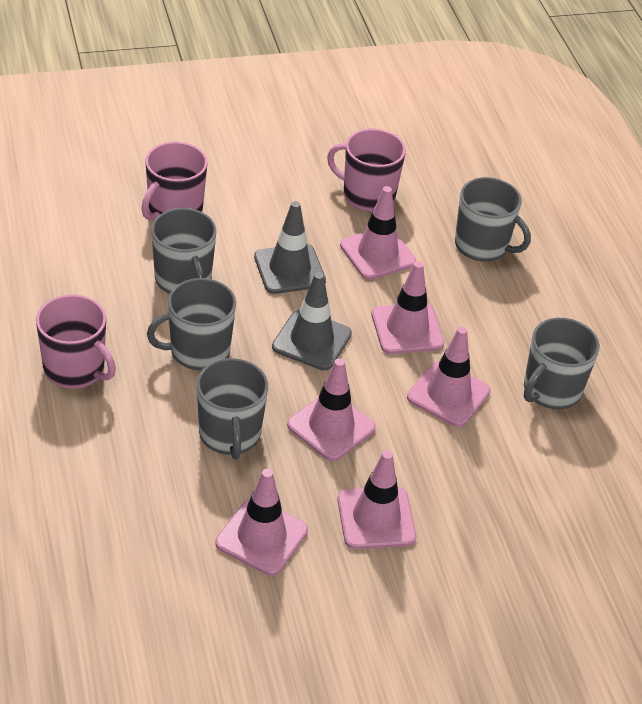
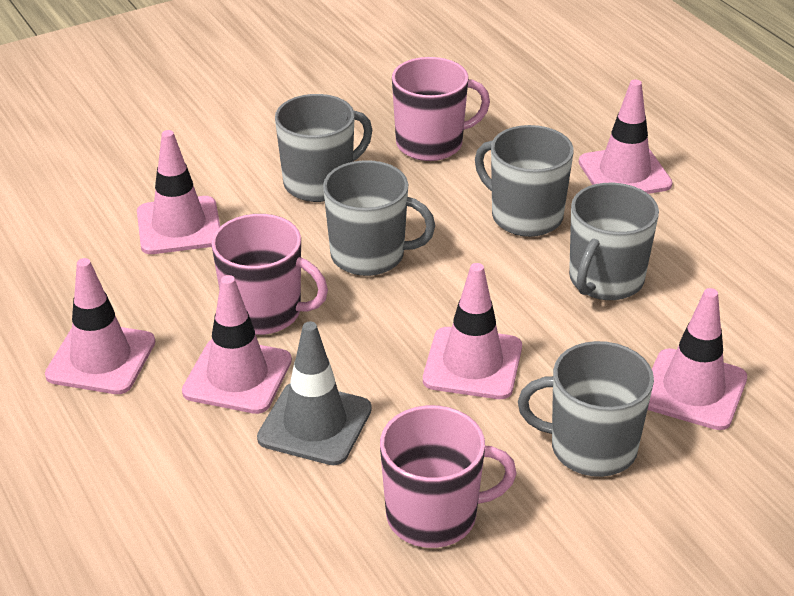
grey traffic cone: 2 -> 1

